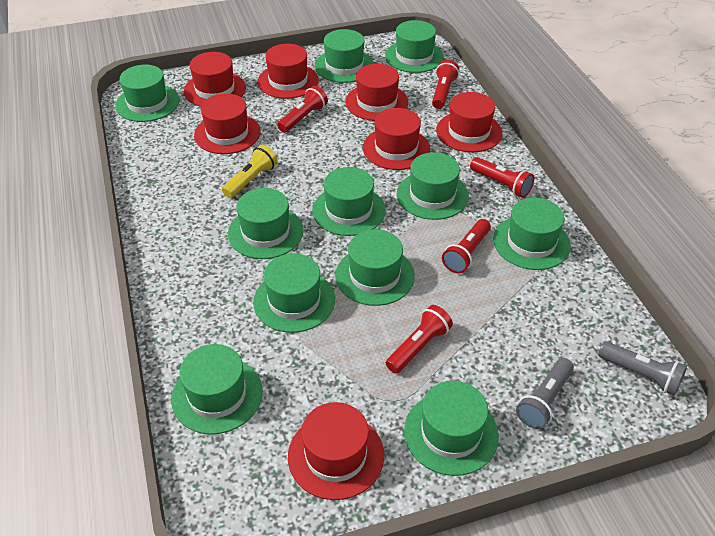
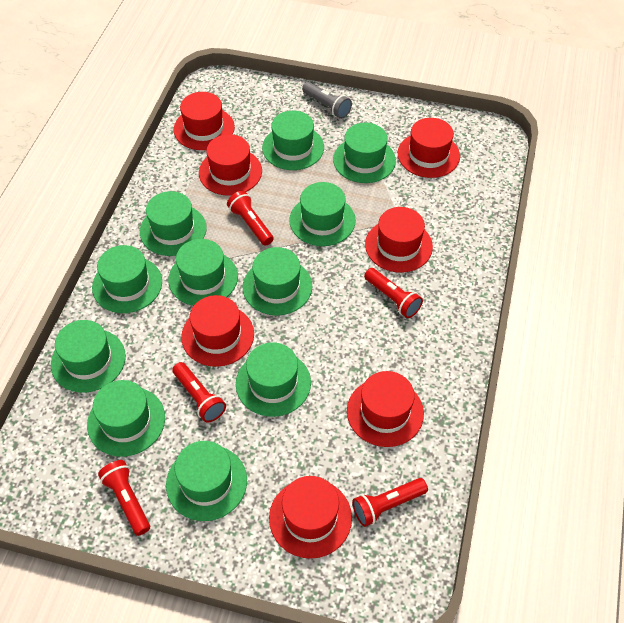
grey flashlight: 2 -> 1
yellow flashlight: 1 -> 0

